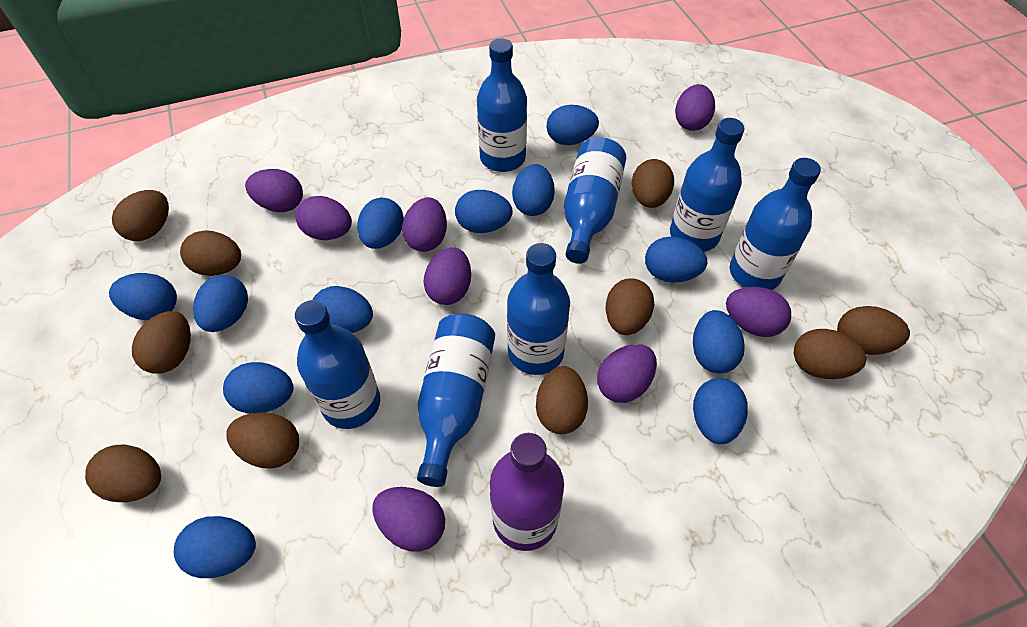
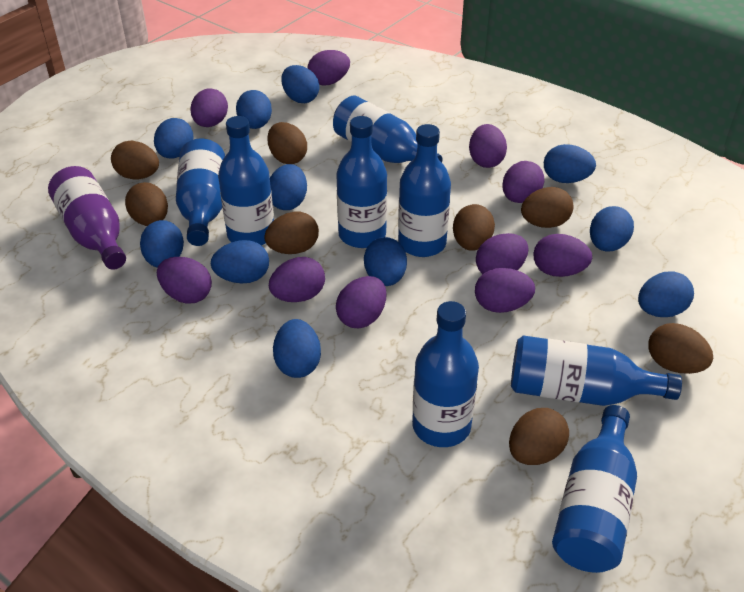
blue bottle: 7 -> 8
blue egg: 12 -> 11
brown egg: 10 -> 8
purple egg: 8 -> 10

